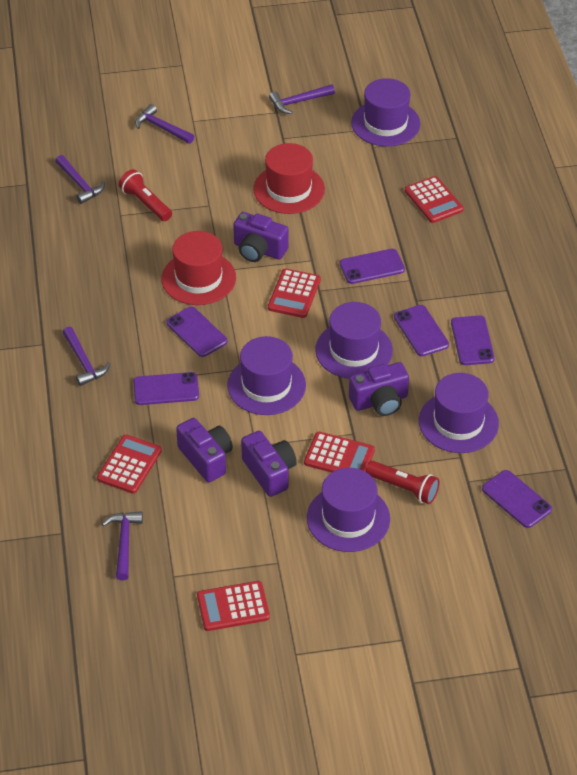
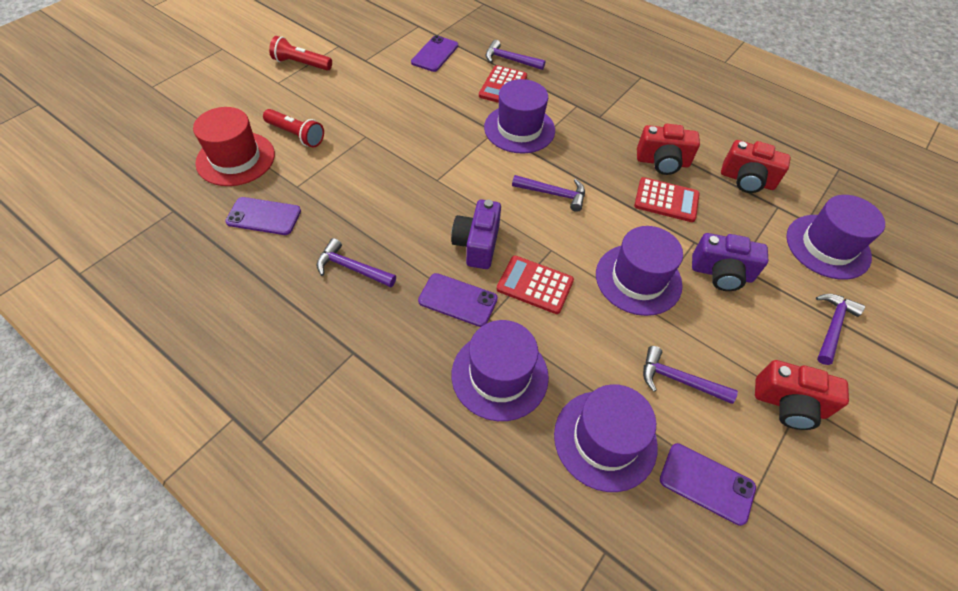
purple camera: 4 -> 2
purple phone: 6 -> 4
red calculator: 5 -> 3
red camera: 0 -> 3
red hat: 2 -> 1

